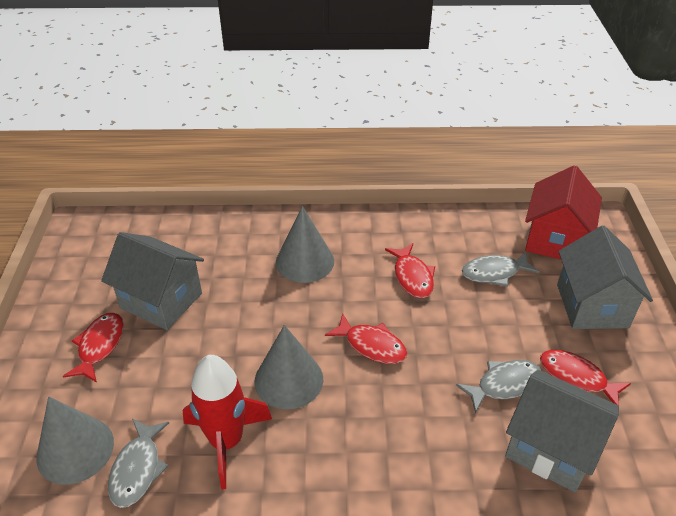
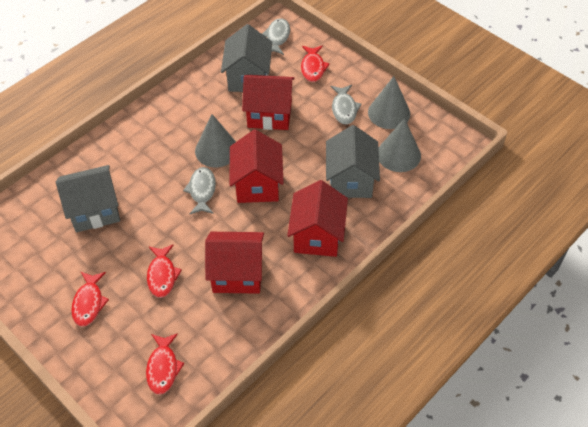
red house: 1 -> 4
red rocket: 1 -> 0

